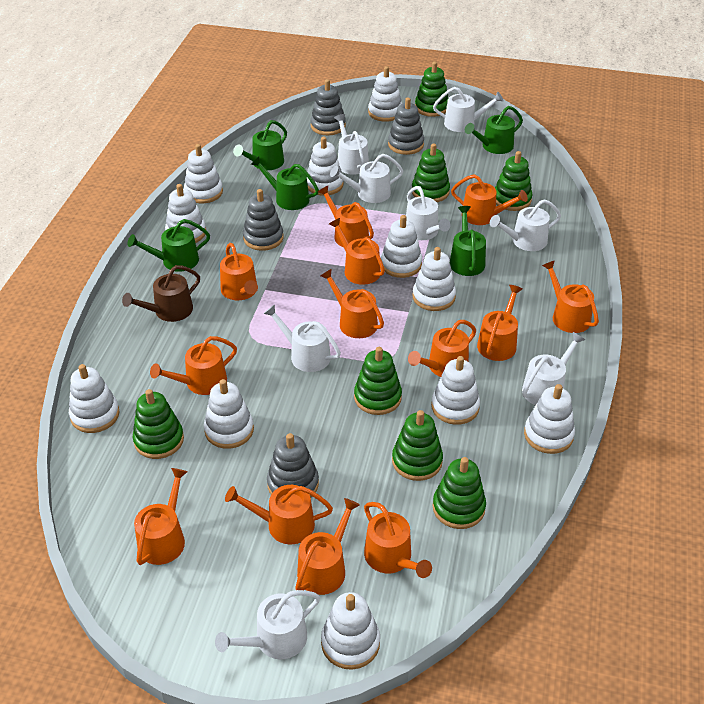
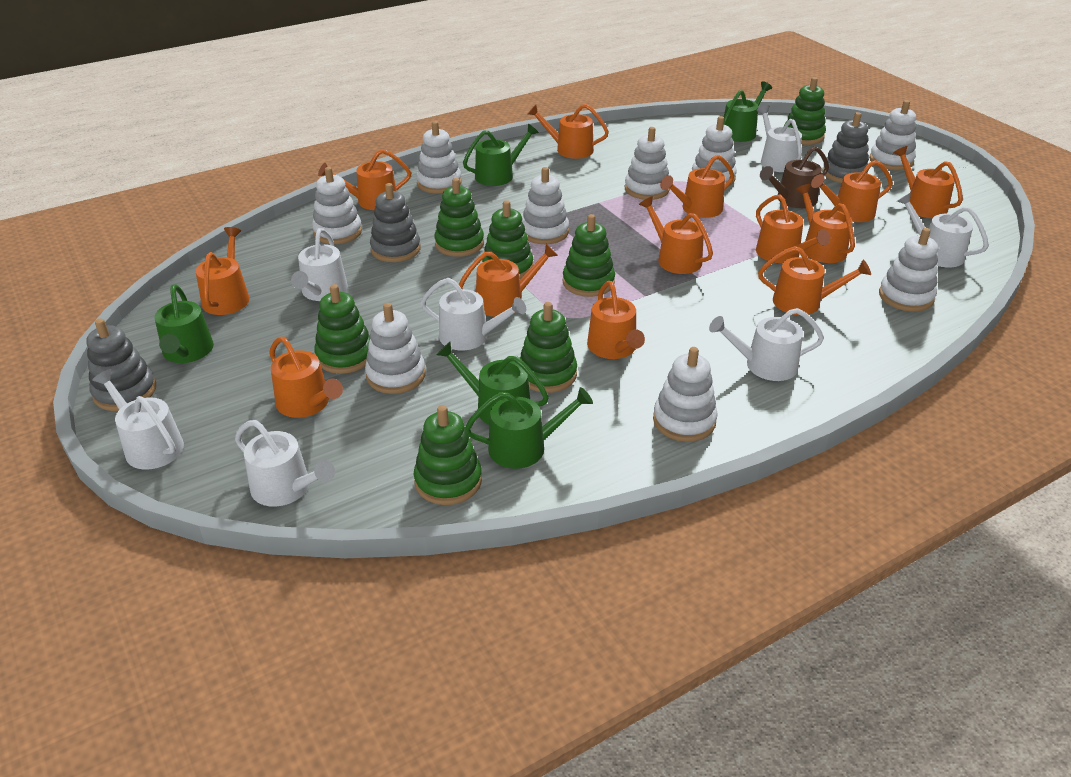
grey stacking toy: 4 -> 3
white stacking toy: 11 -> 9
white watering can: 8 -> 7

